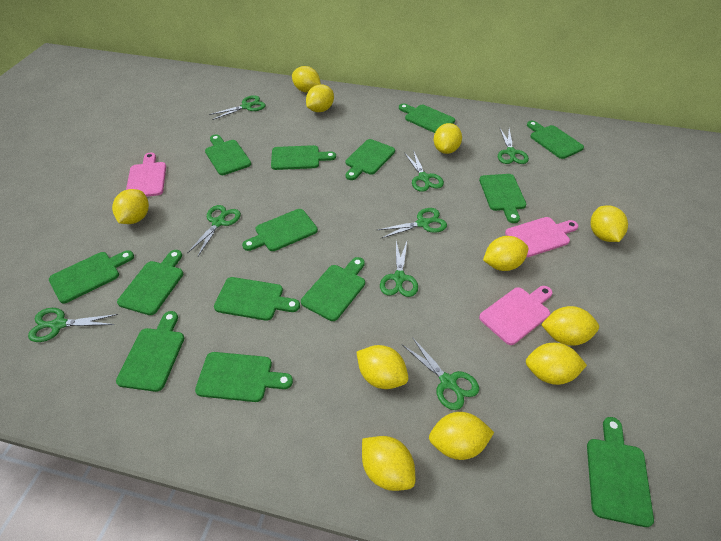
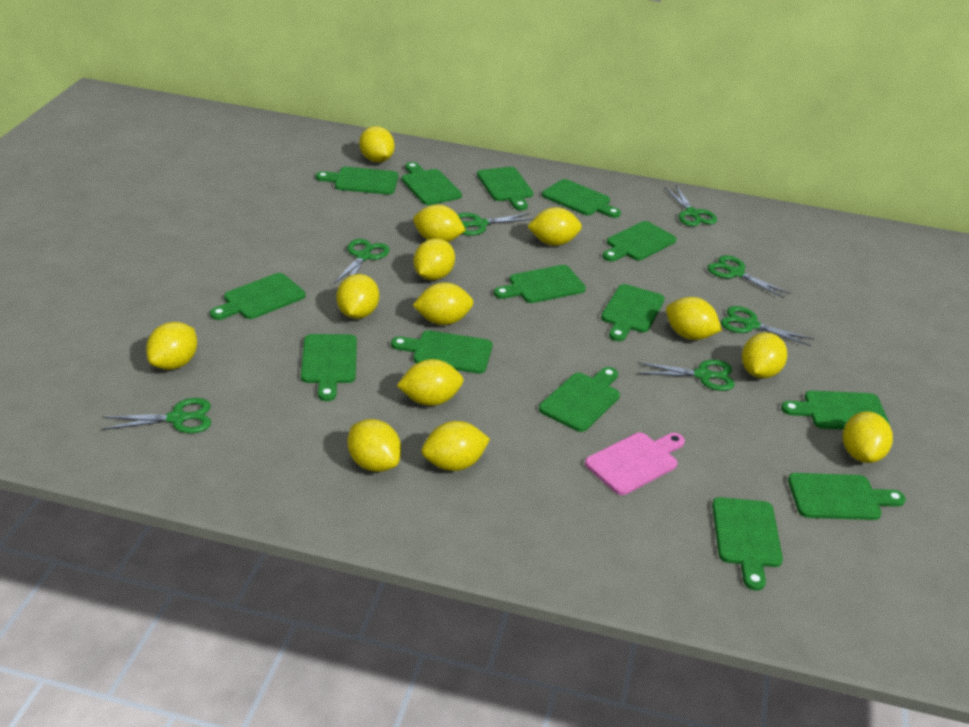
green scissors: 8 -> 7
pink cutting board: 3 -> 1
yellow lemon: 11 -> 13

